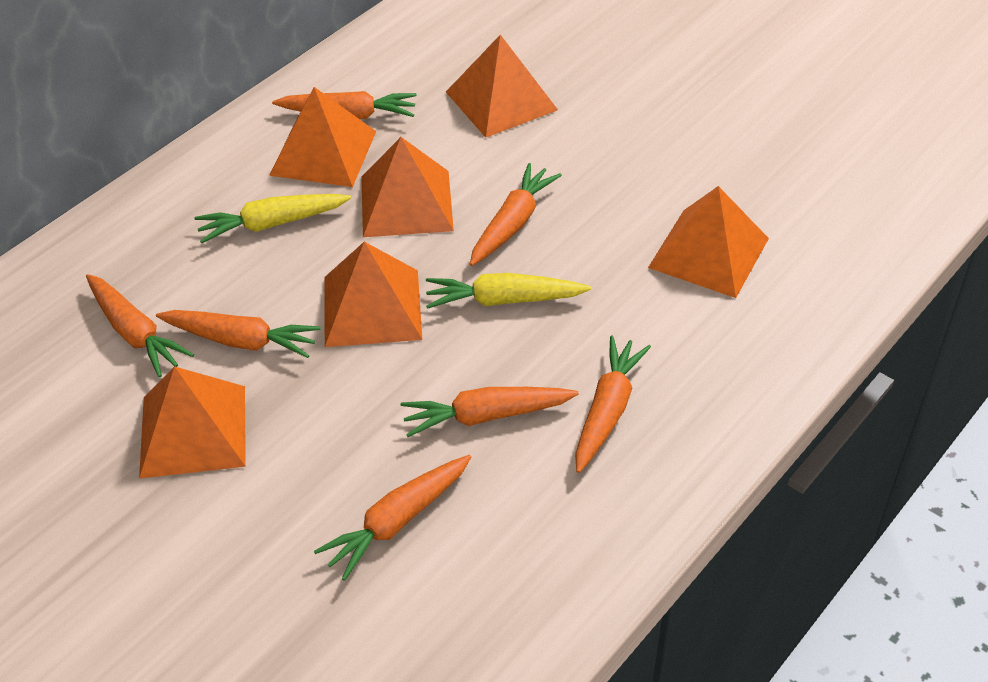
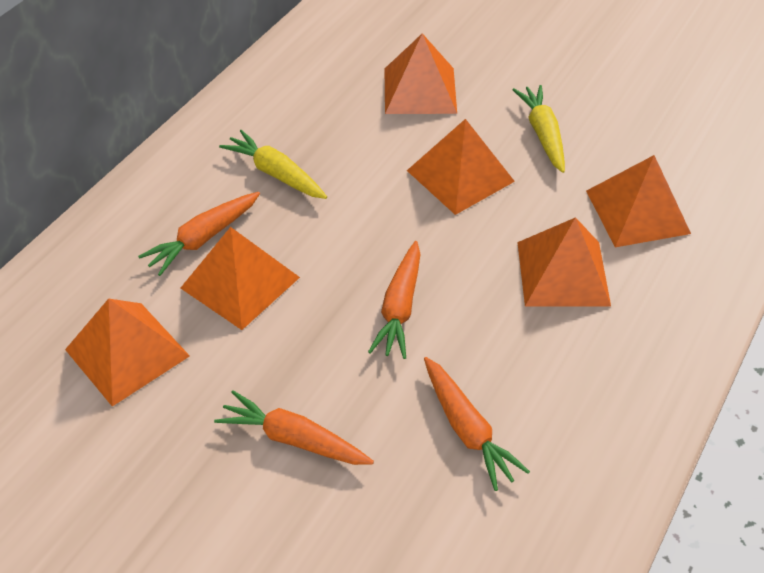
orange carrot: 7 -> 4

